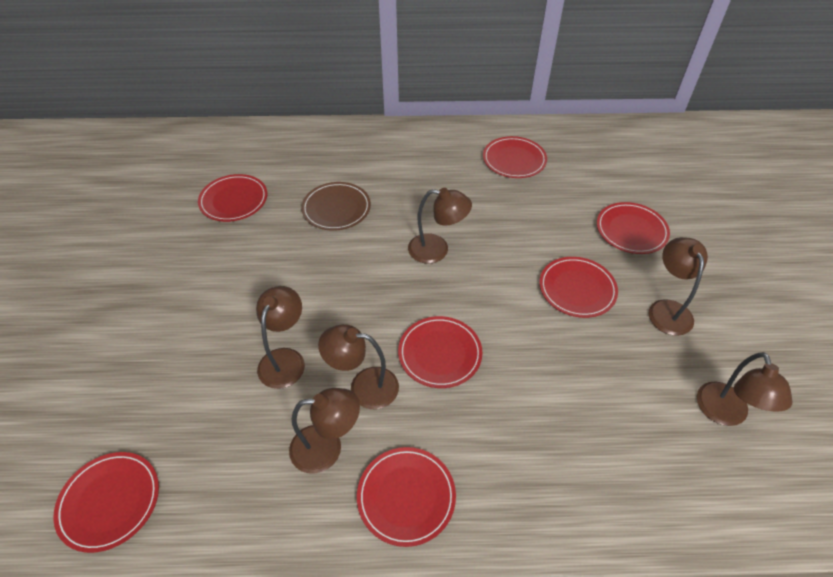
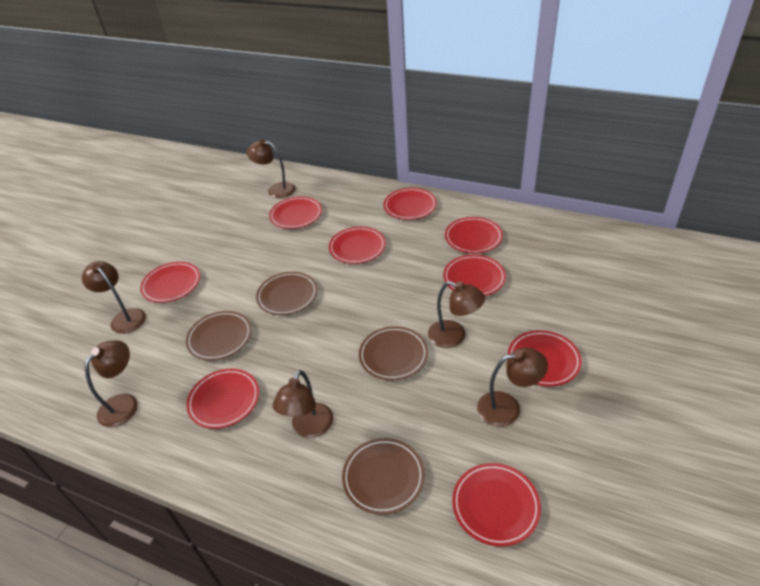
brown plate: 1 -> 4
red plate: 7 -> 9

